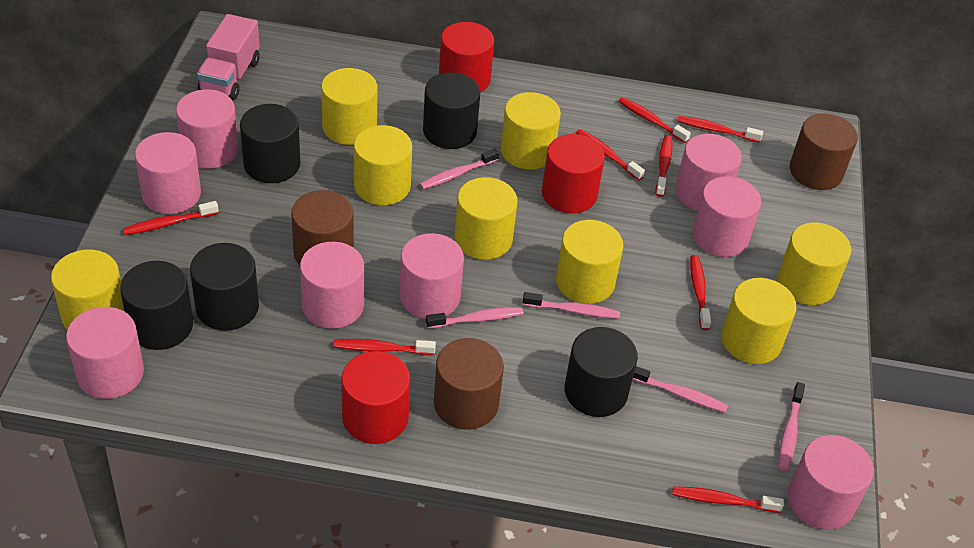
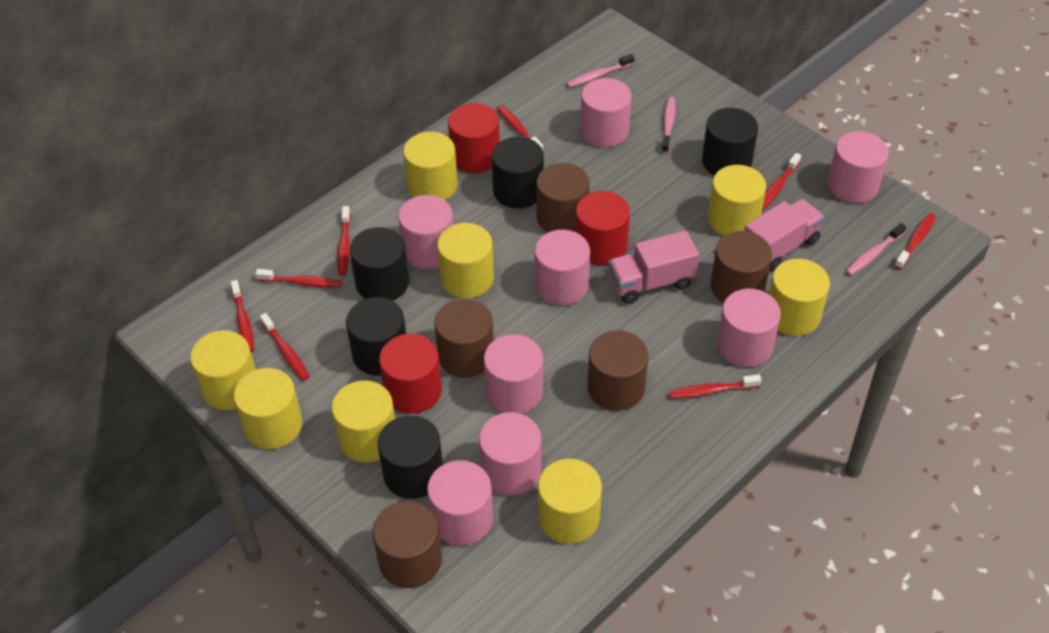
brown cylinder: 3 -> 5
pink toothbrush: 5 -> 3
pink truck: 1 -> 2

